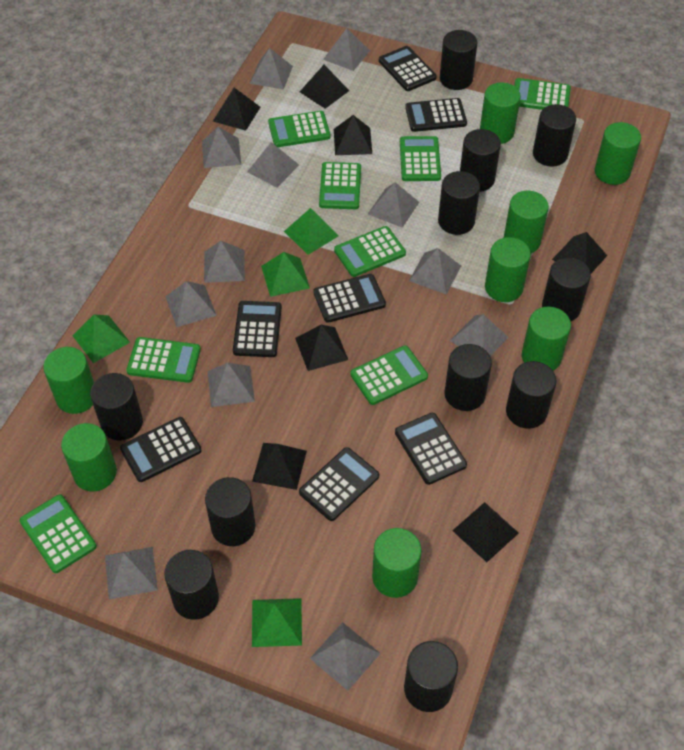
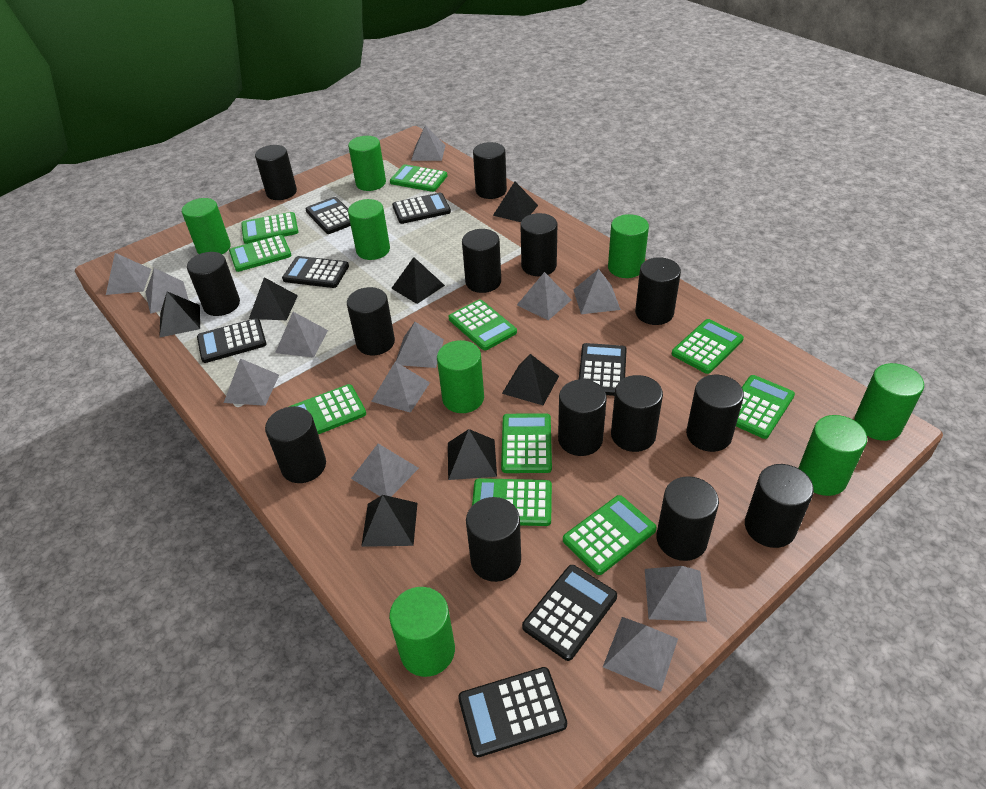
black cylinder: 11 -> 14
green calculator: 8 -> 10
green pyramid: 4 -> 0

